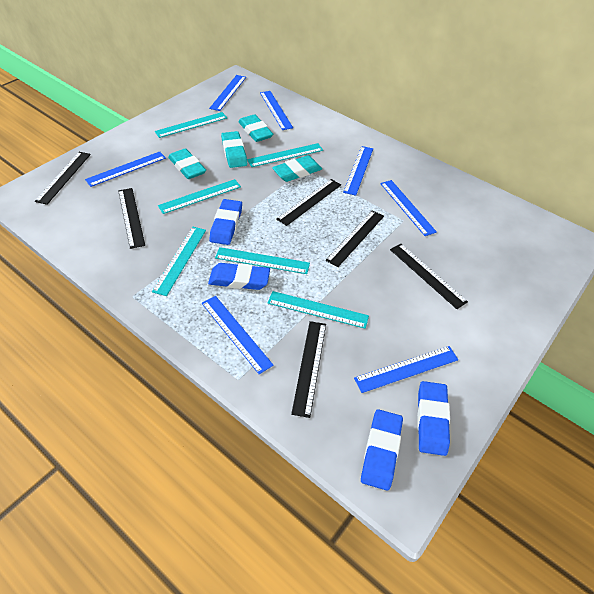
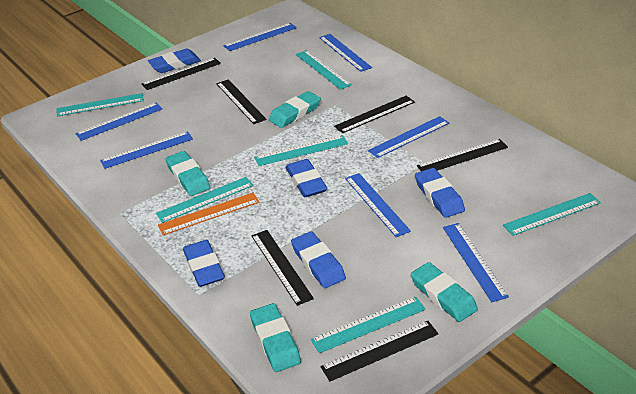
blue eraser: 4 -> 5
orange ruler: 0 -> 1

